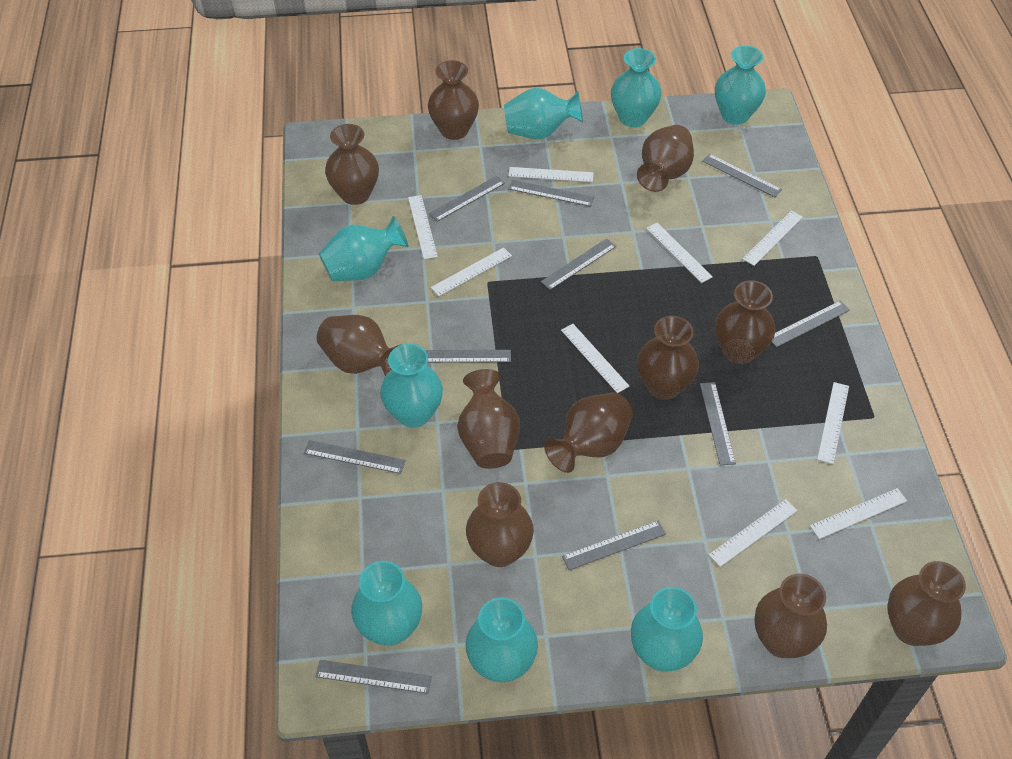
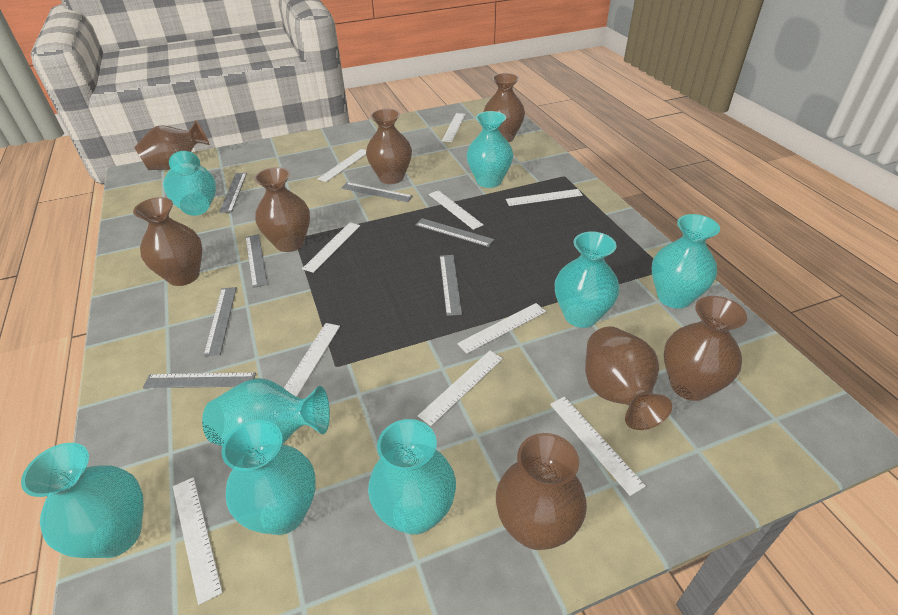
brown vase: 11 -> 8
grey ruler: 10 -> 7
white ruler: 9 -> 10

